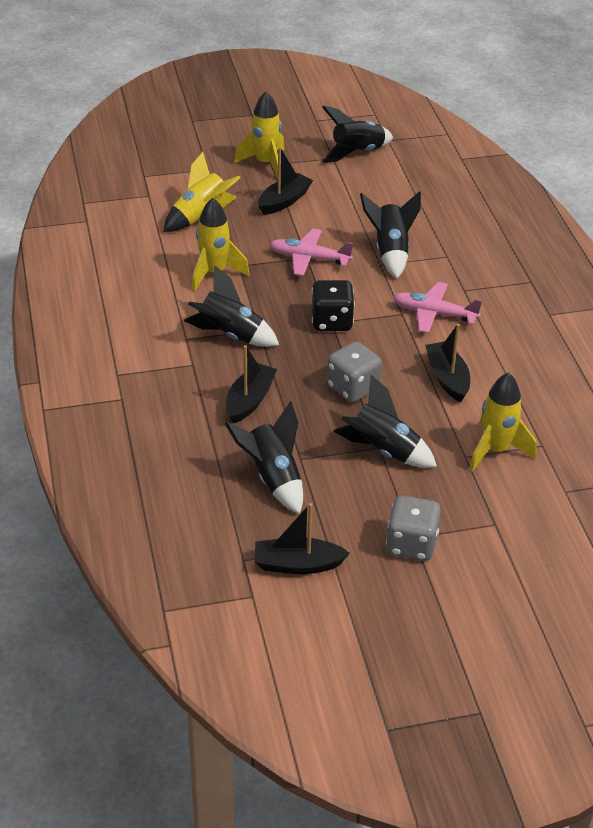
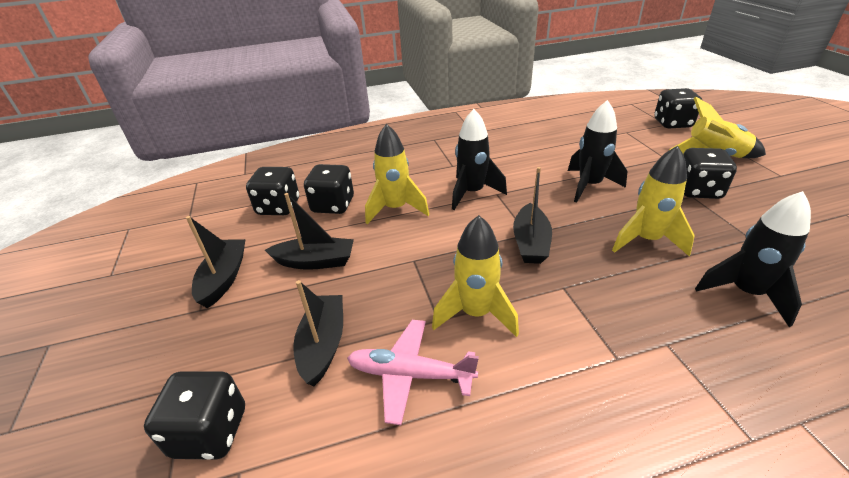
black dice: 1 -> 5
black rocket: 5 -> 3
grey dice: 2 -> 0
pink plane: 2 -> 1

